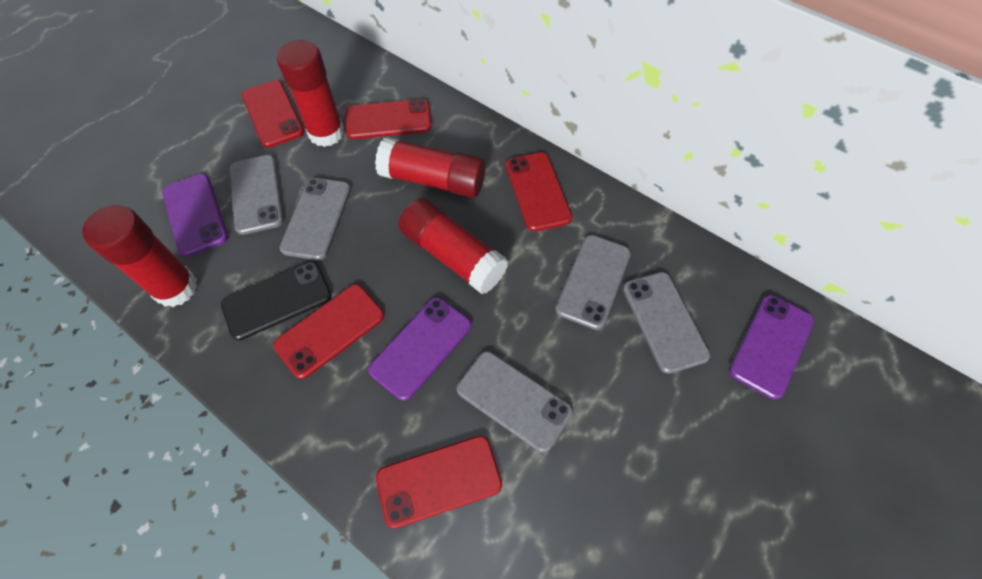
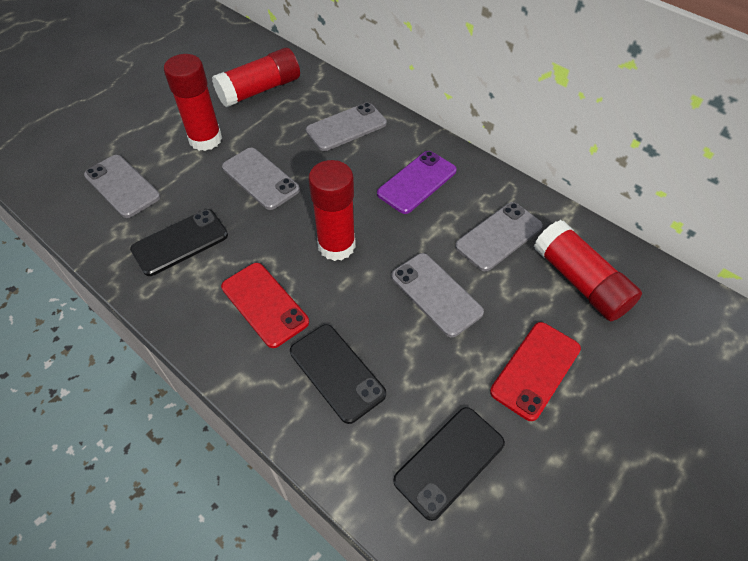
black phone: 1 -> 3
purple phone: 3 -> 1
red phone: 5 -> 2

